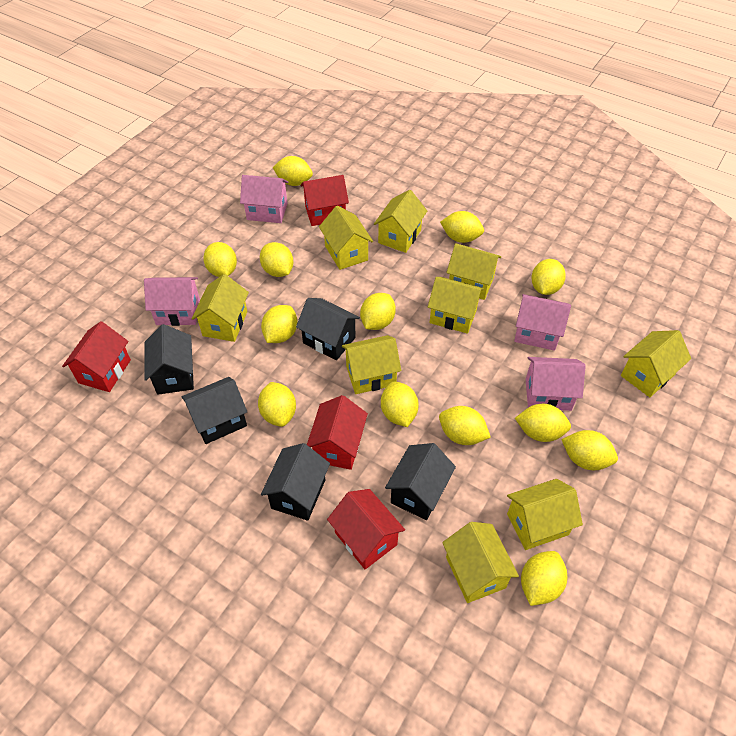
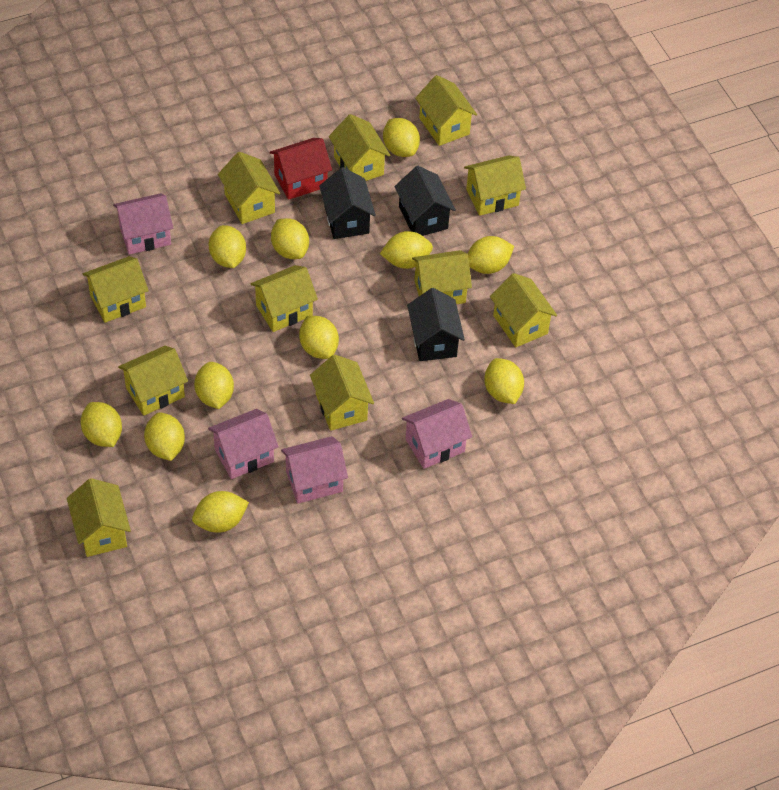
black house: 5 -> 3
red house: 4 -> 1
yellow house: 9 -> 11
yellow lemon: 13 -> 11

